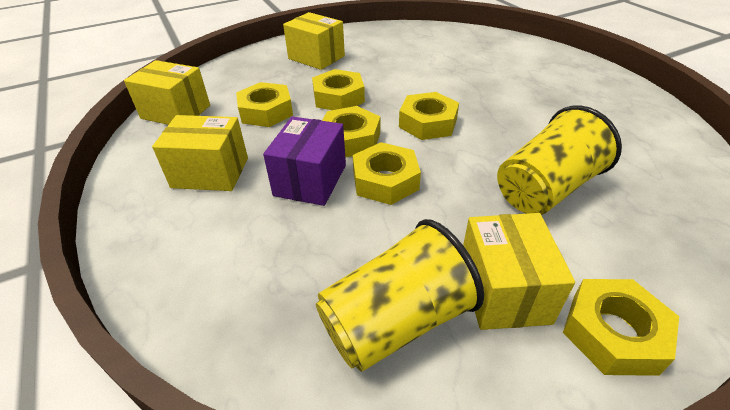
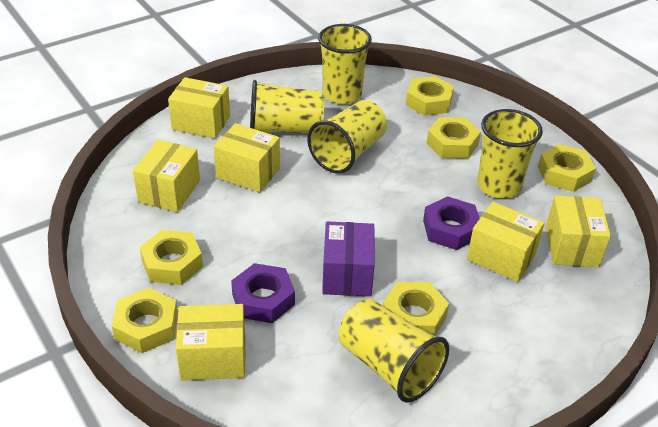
purple nut: 0 -> 2
yellow box: 4 -> 6
yellow cup: 2 -> 5

